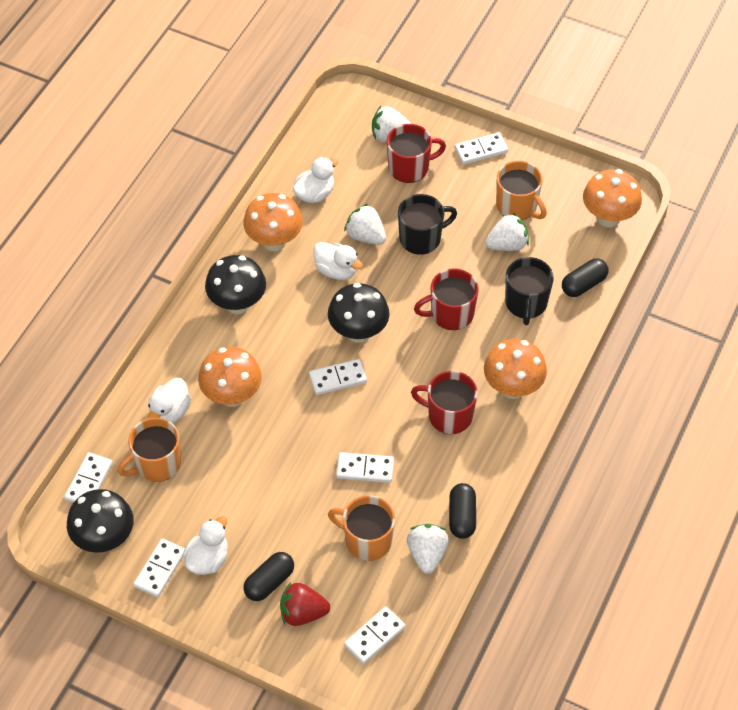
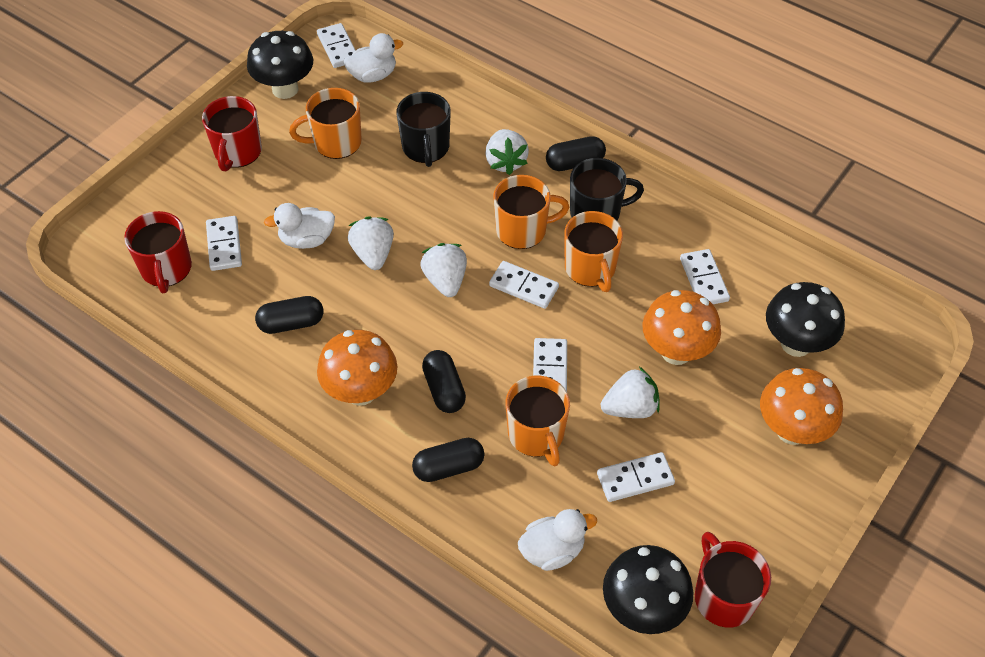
black capsule: 3 -> 4
orange mug: 3 -> 4
orange mushroom: 4 -> 3
red strawberry: 1 -> 0
white duck: 4 -> 3

